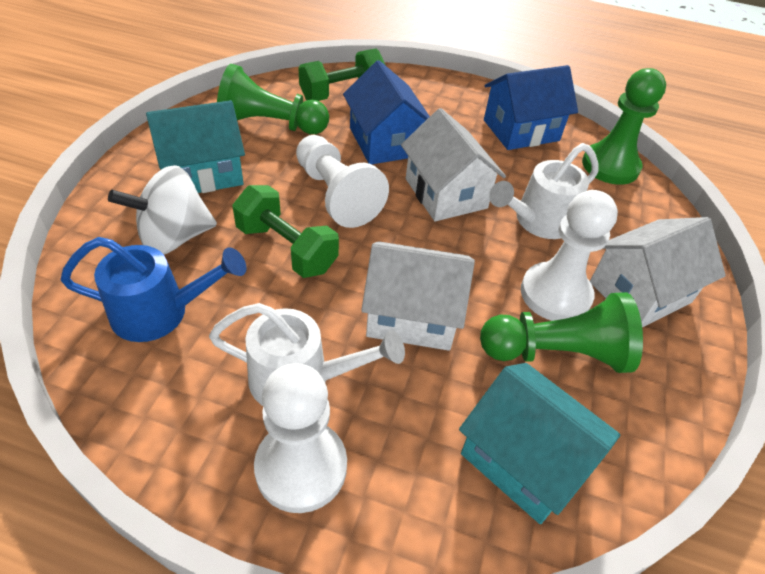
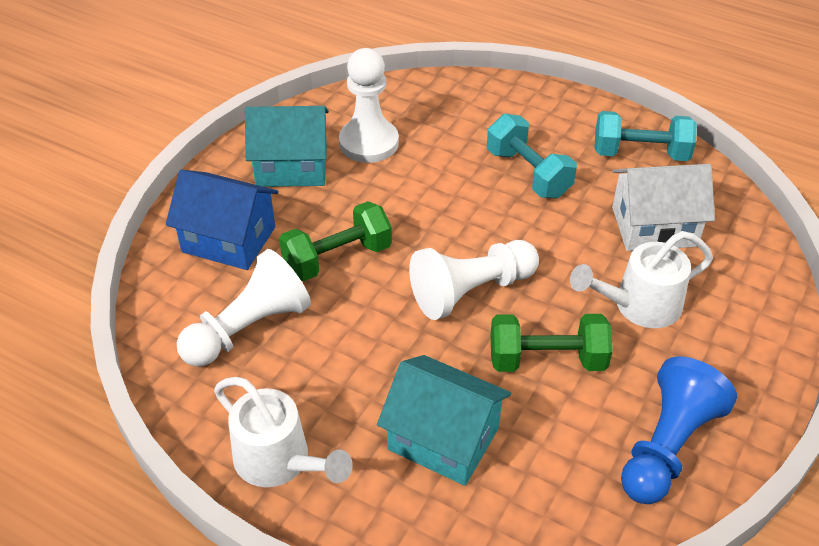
blue house: 2 -> 1
blue pawn: 0 -> 1
blue watering can: 1 -> 0
green pawn: 3 -> 0
turquoise dumbbell: 0 -> 2
white house: 3 -> 1
white spinning top: 1 -> 0

